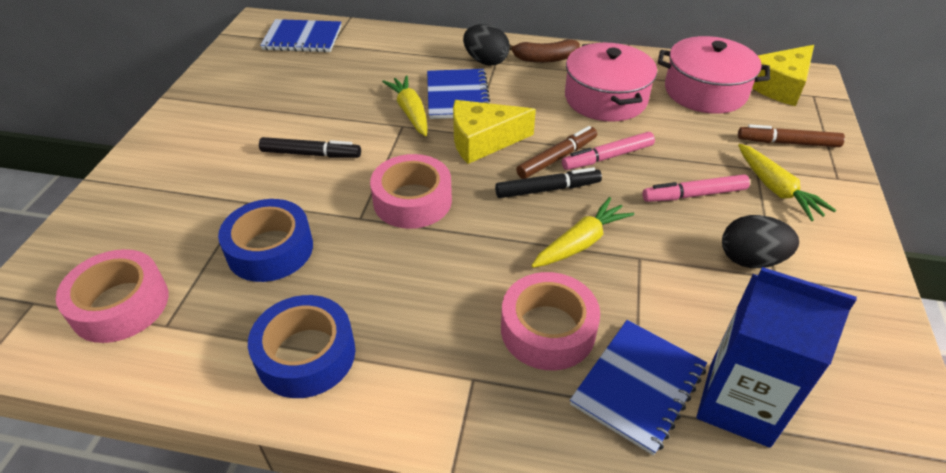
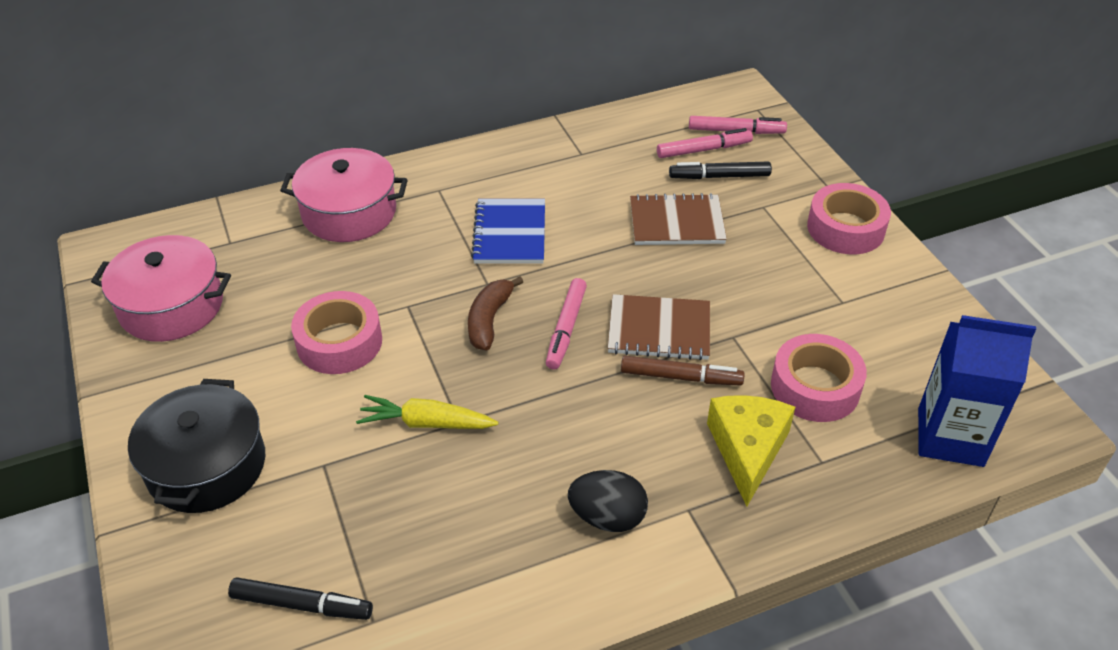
black egg: 2 -> 1
black pot: 0 -> 1
blue notebook: 3 -> 1
blue tape: 2 -> 0
brown marker: 2 -> 1
brown notebook: 0 -> 2
pink marker: 2 -> 3
yellow carrot: 3 -> 1
yellow cheese: 2 -> 1

